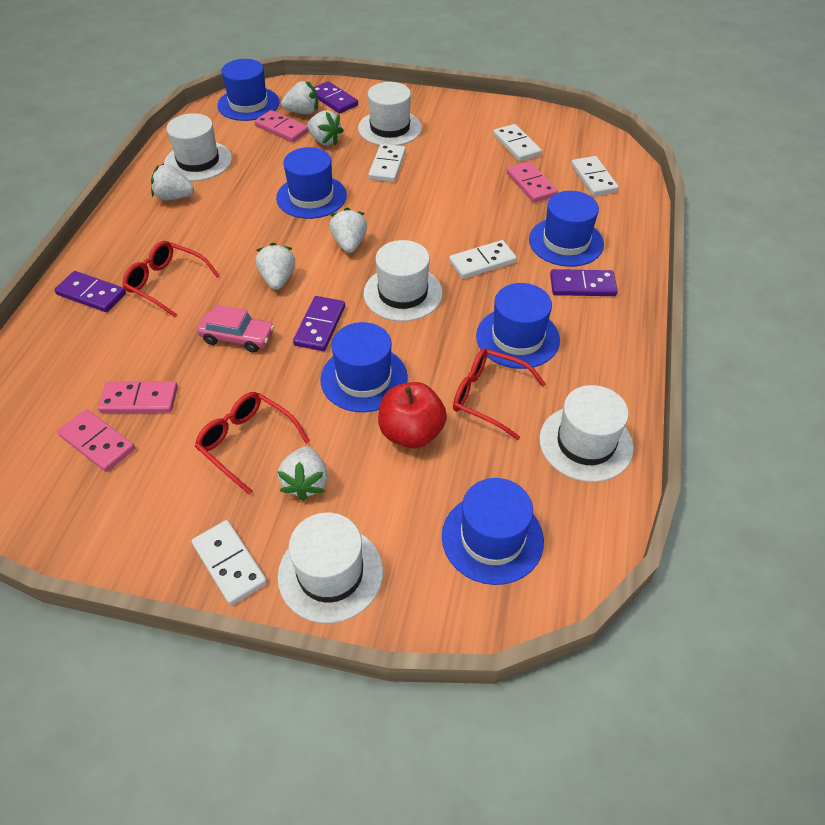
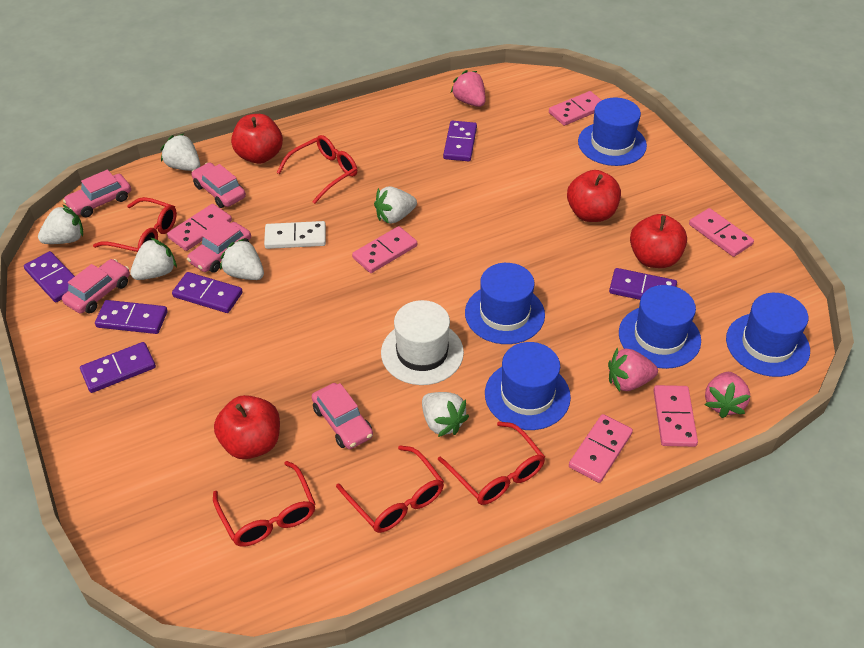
blue hat: 6 -> 5
pink car: 1 -> 5
pink domino: 4 -> 6
pink strawberry: 0 -> 3
purple domino: 4 -> 6
red apple: 1 -> 4
red glasses: 3 -> 5
white domino: 5 -> 1
white hat: 5 -> 1

